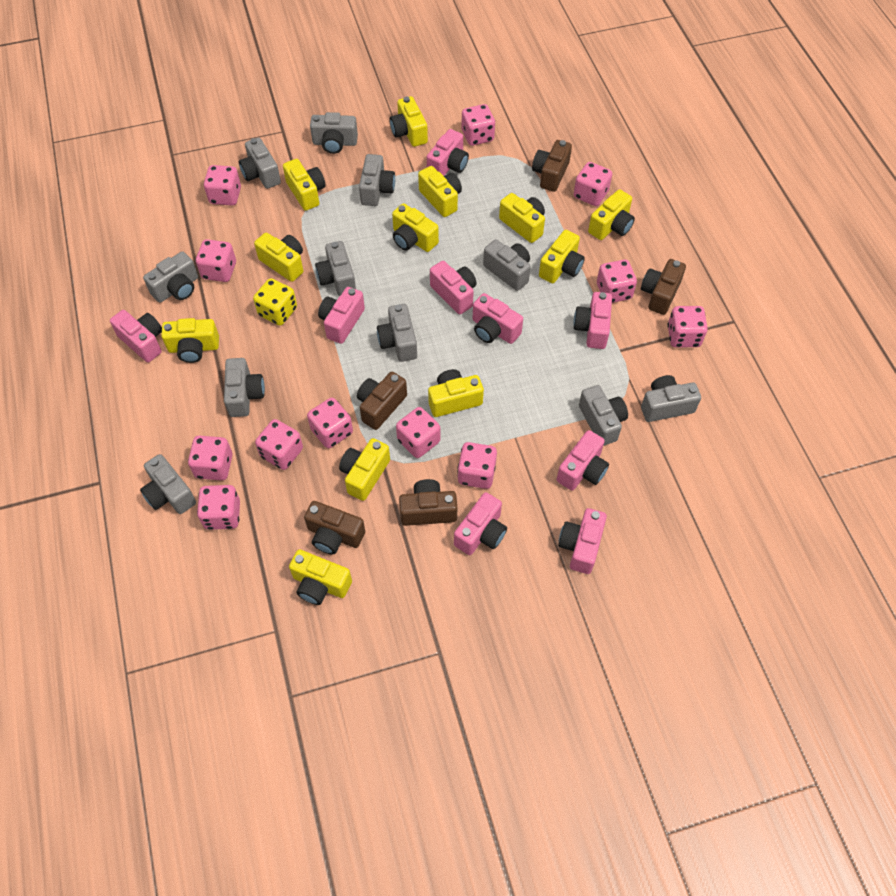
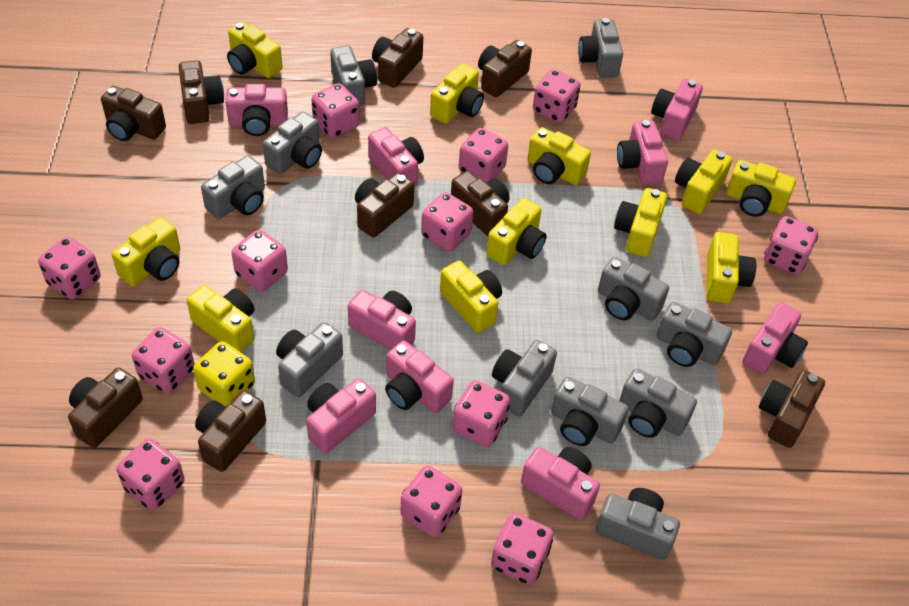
brown camera: 5 -> 9
yellow camera: 12 -> 11

